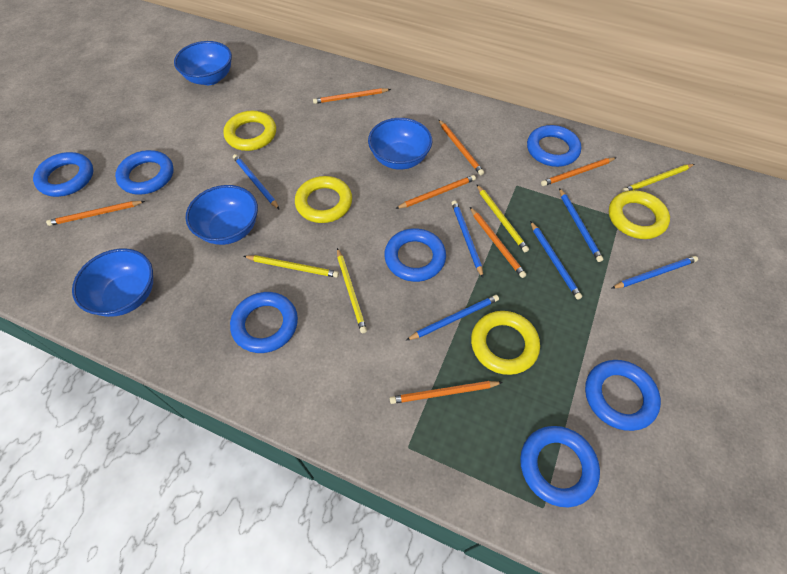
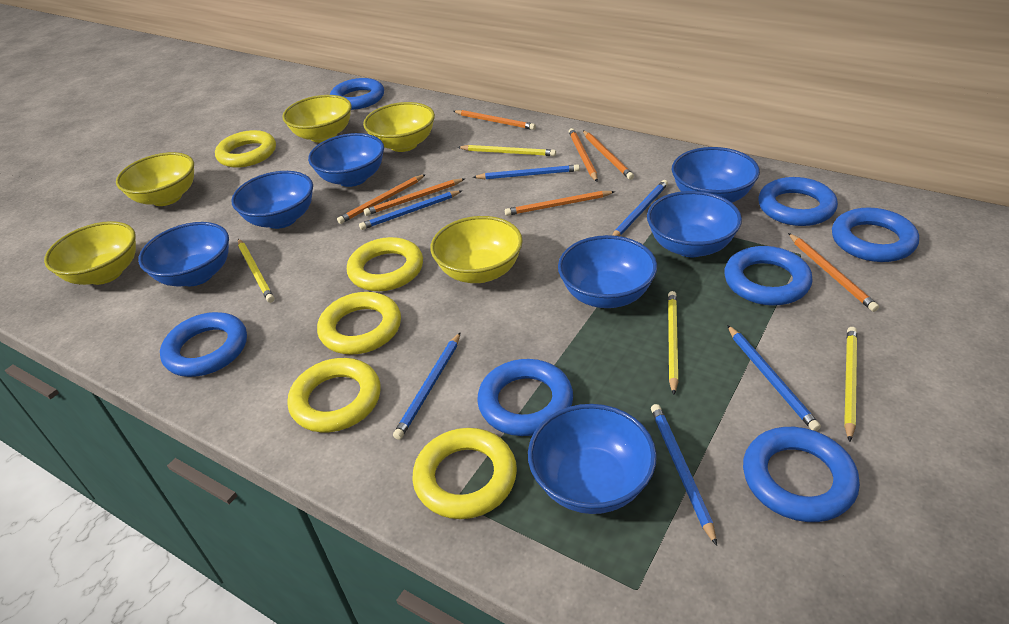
blue bowl: 4 -> 7
yellow bowl: 0 -> 5
yellow ring: 4 -> 5

